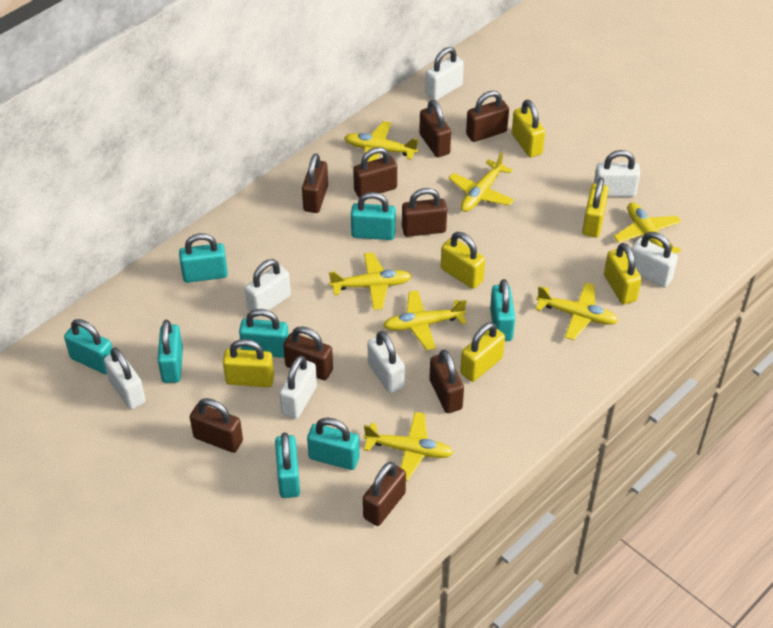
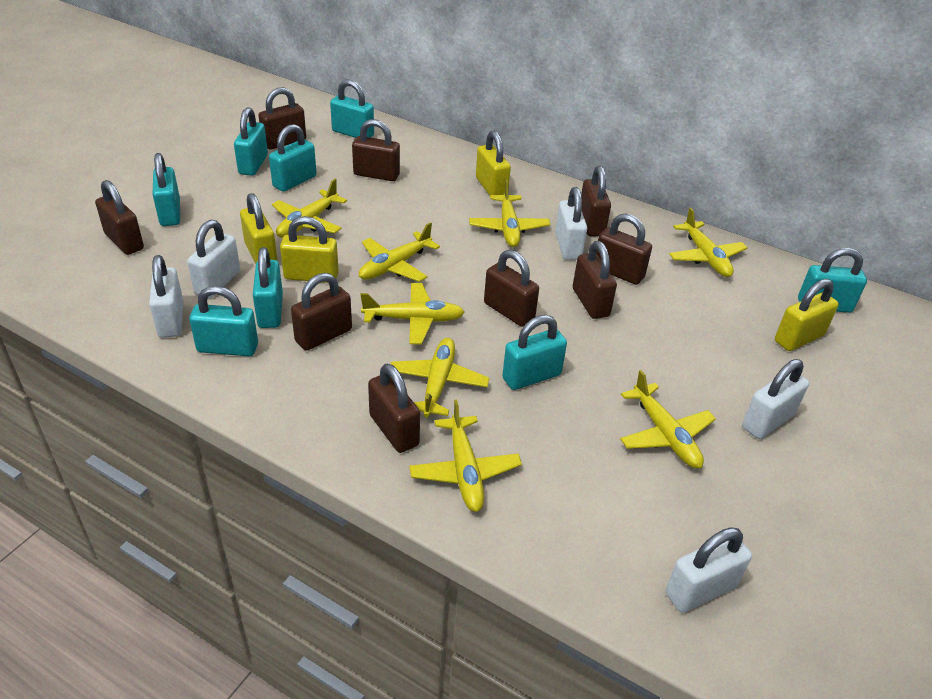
white padlock: 7 -> 5
yellow padlock: 6 -> 4
yellow plane: 7 -> 8

